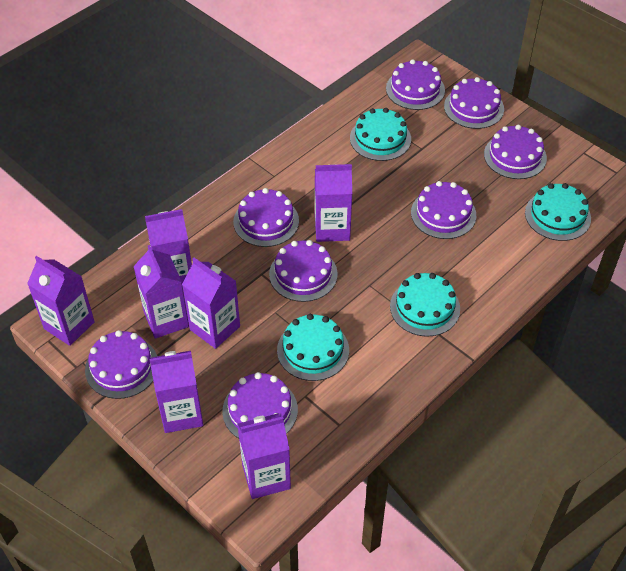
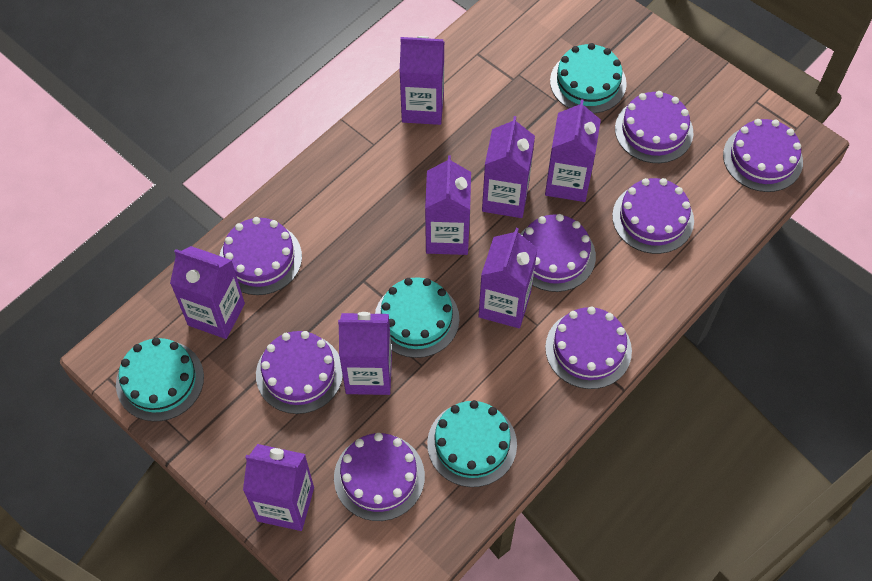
purple carton: 7 -> 8

